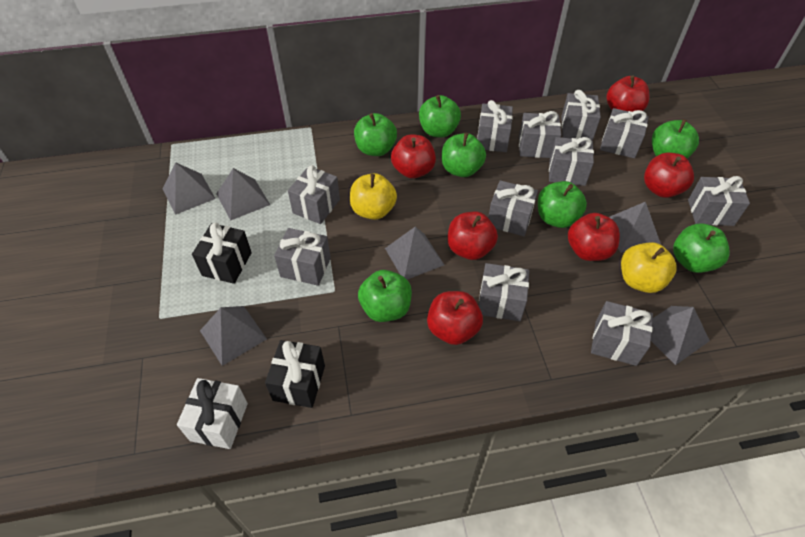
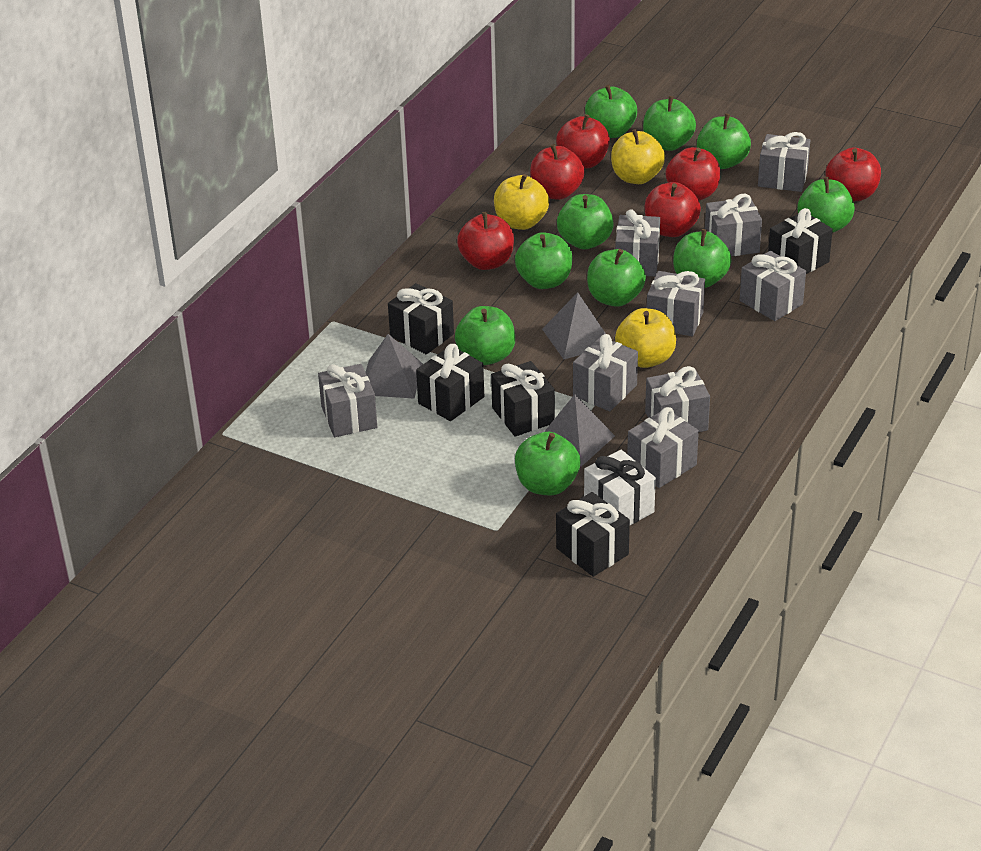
black gift: 2 -> 5
green apple: 7 -> 10
grey gift: 11 -> 9
grey pyramid: 6 -> 3
yellow apple: 2 -> 3

